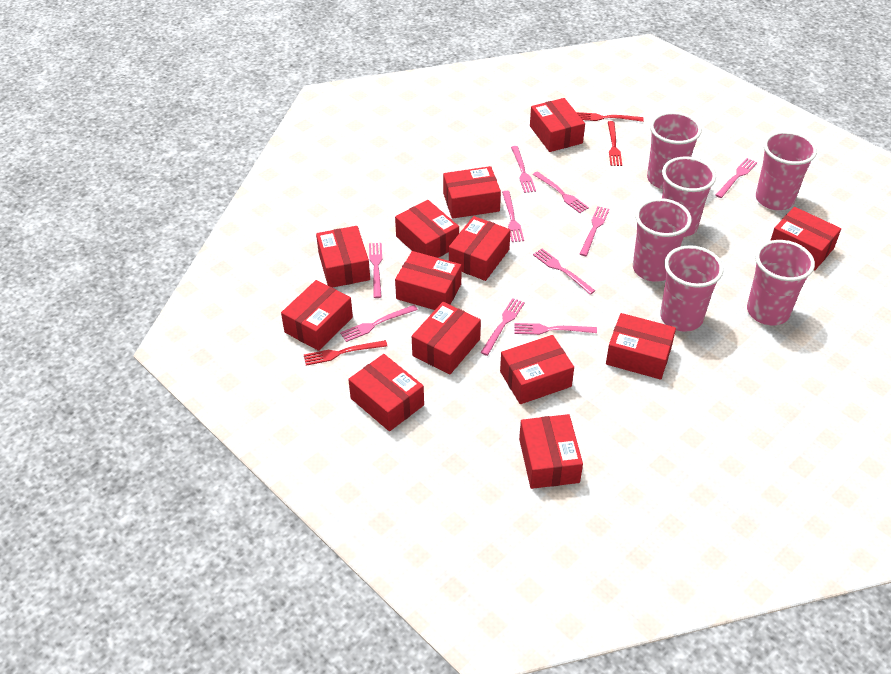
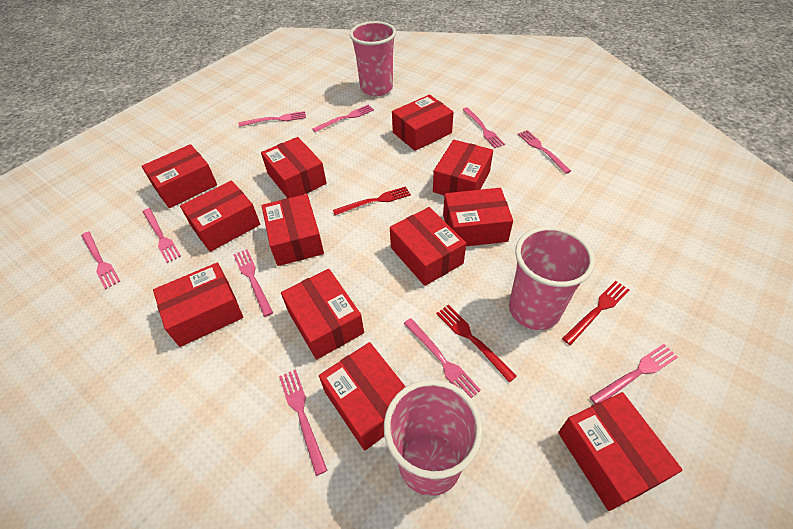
pink cup: 6 -> 3
red box: 13 -> 12

